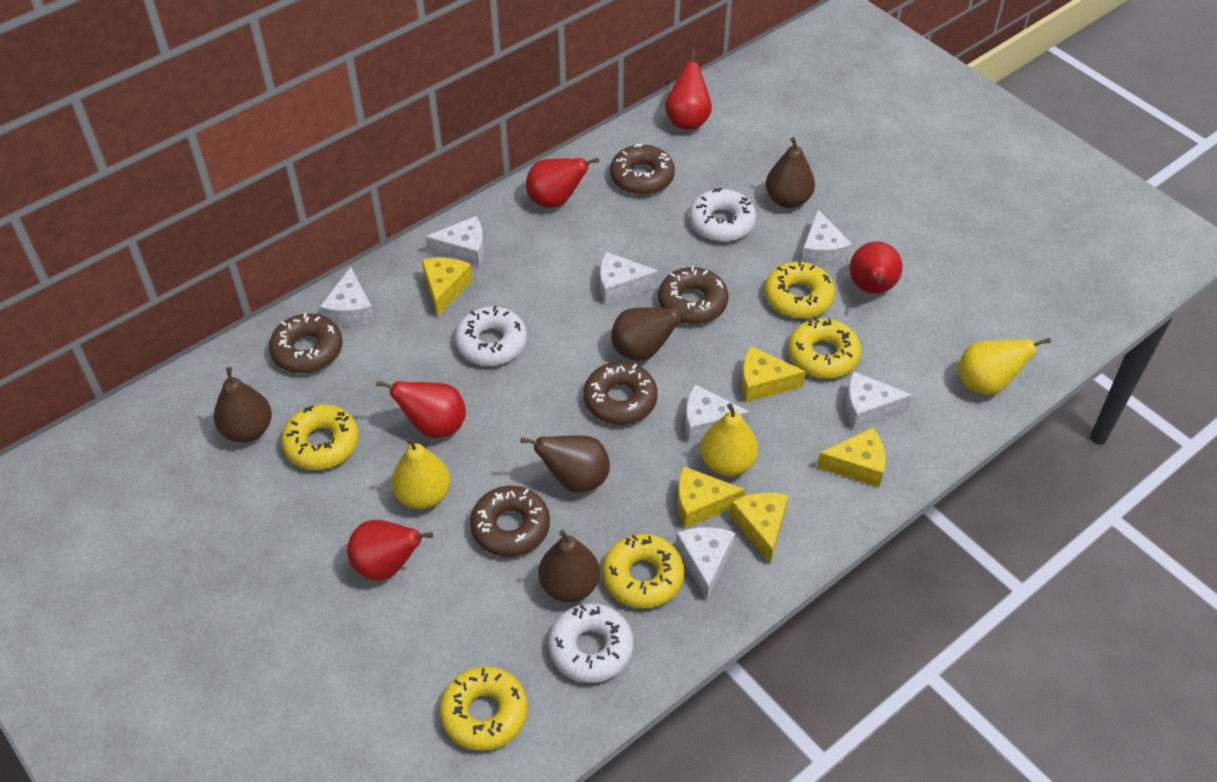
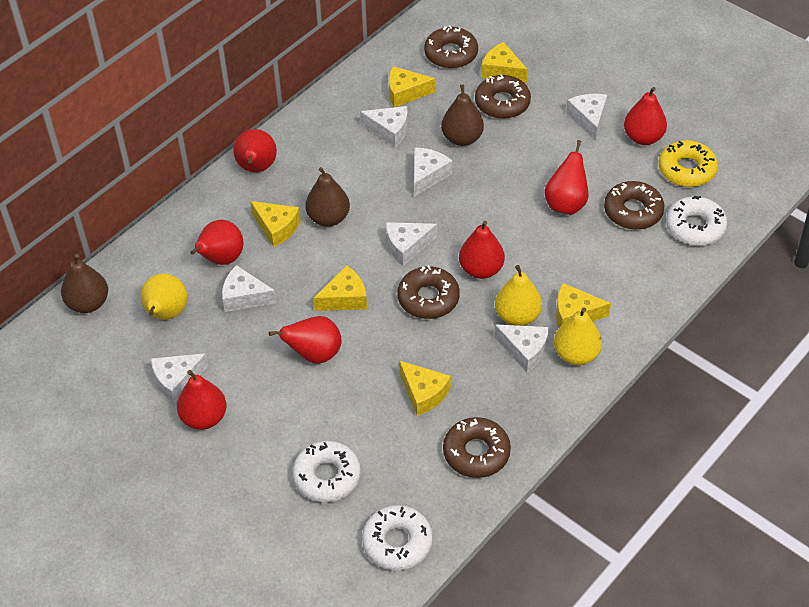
brown pear: 5 -> 3
red pear: 5 -> 7
yellow cheese: 5 -> 6
yellow donut: 5 -> 1

